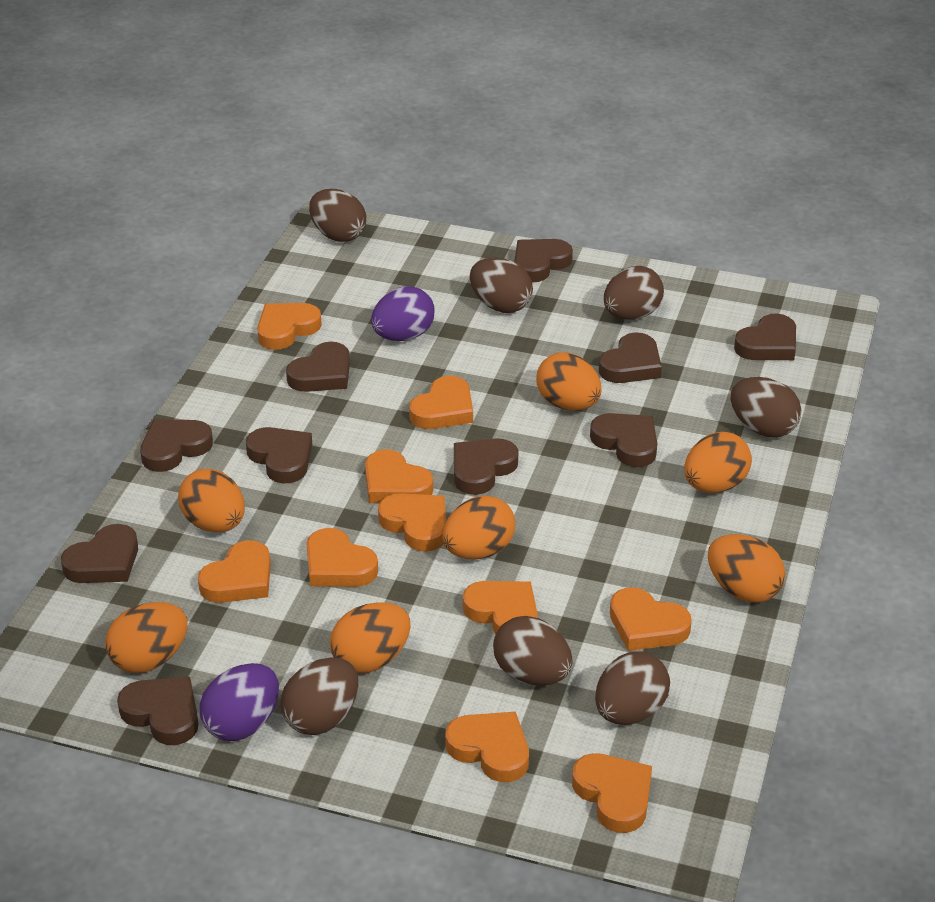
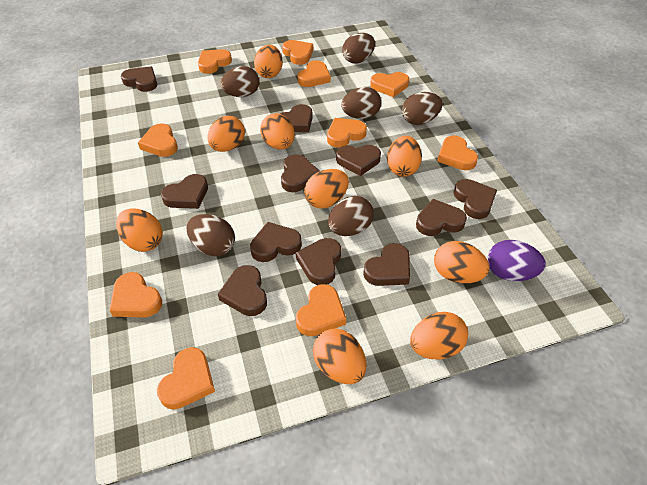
brown egg: 7 -> 6
brown heart: 10 -> 11
orange egg: 7 -> 9
purple egg: 2 -> 1

